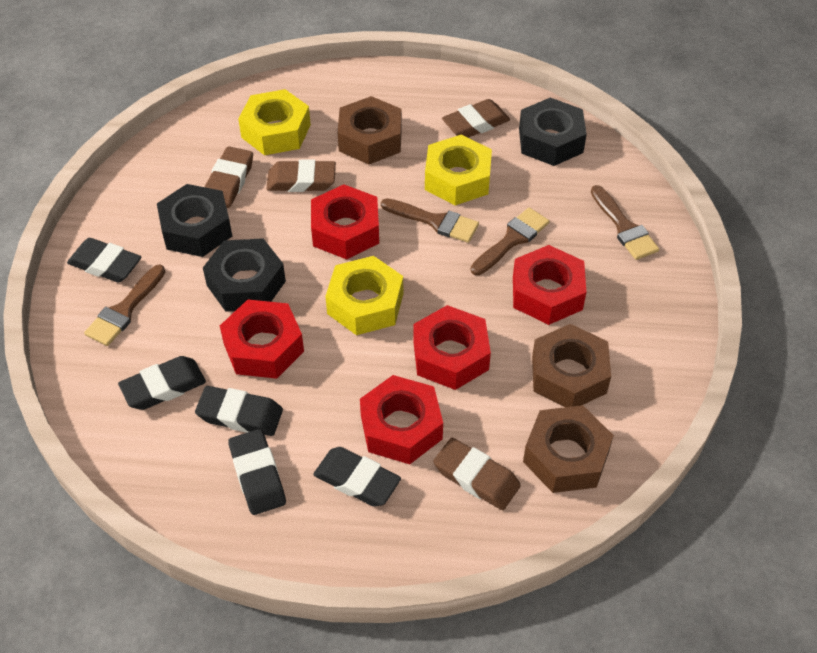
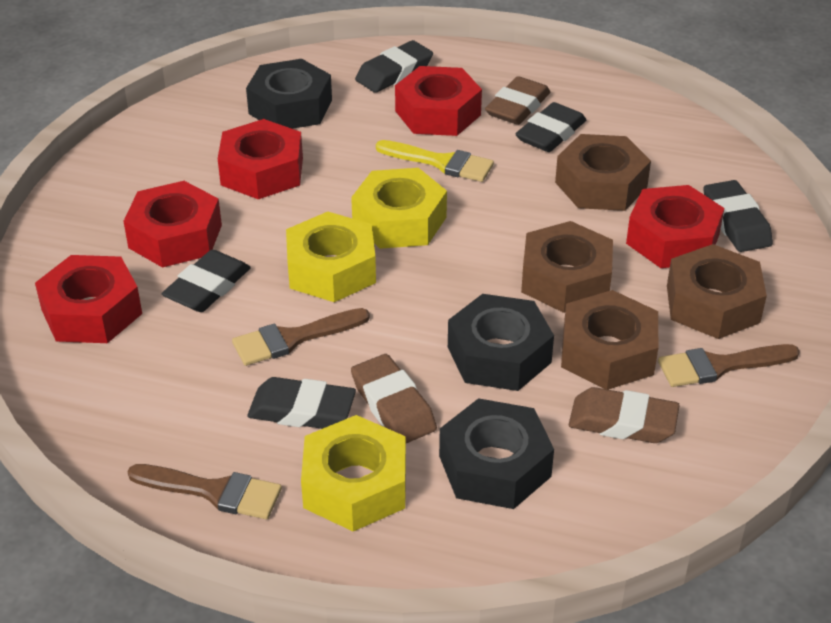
brown brush: 4 -> 3
brown eraser: 4 -> 3
brown nut: 3 -> 4
yellow brush: 0 -> 1

